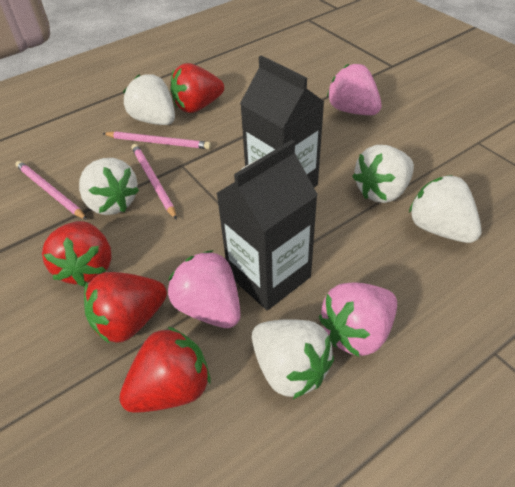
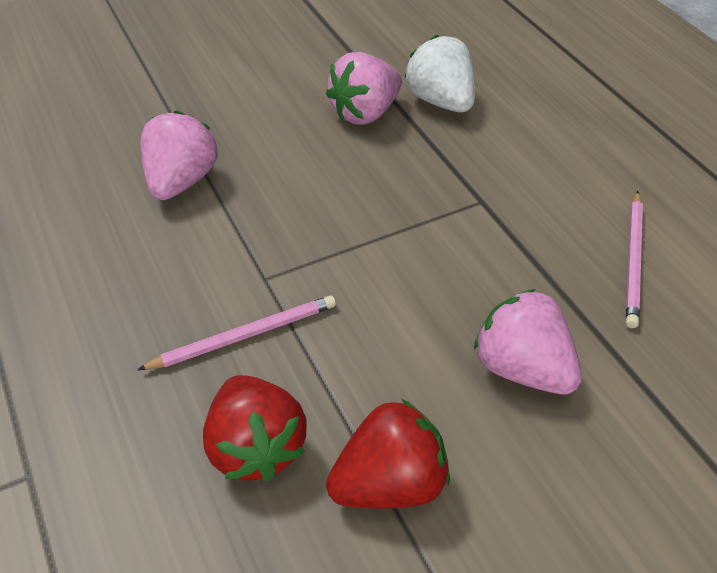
black carton: 2 -> 0
pink pencil: 3 -> 2
red strawberry: 4 -> 2
white strawberry: 5 -> 1

